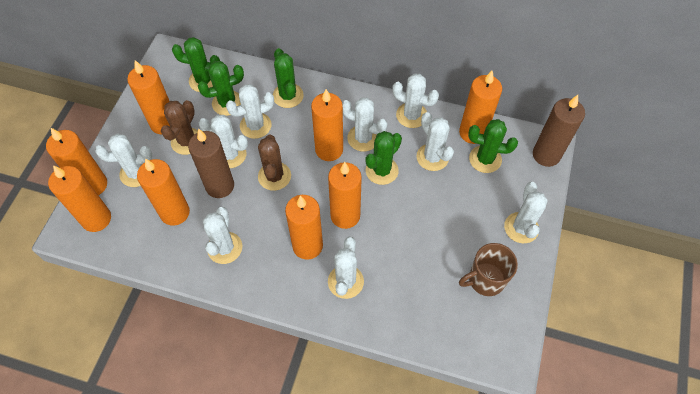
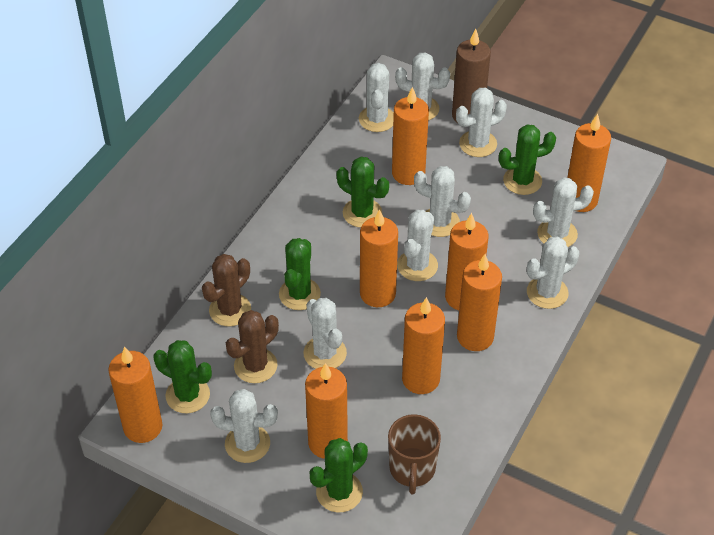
brown candle: 2 -> 1

